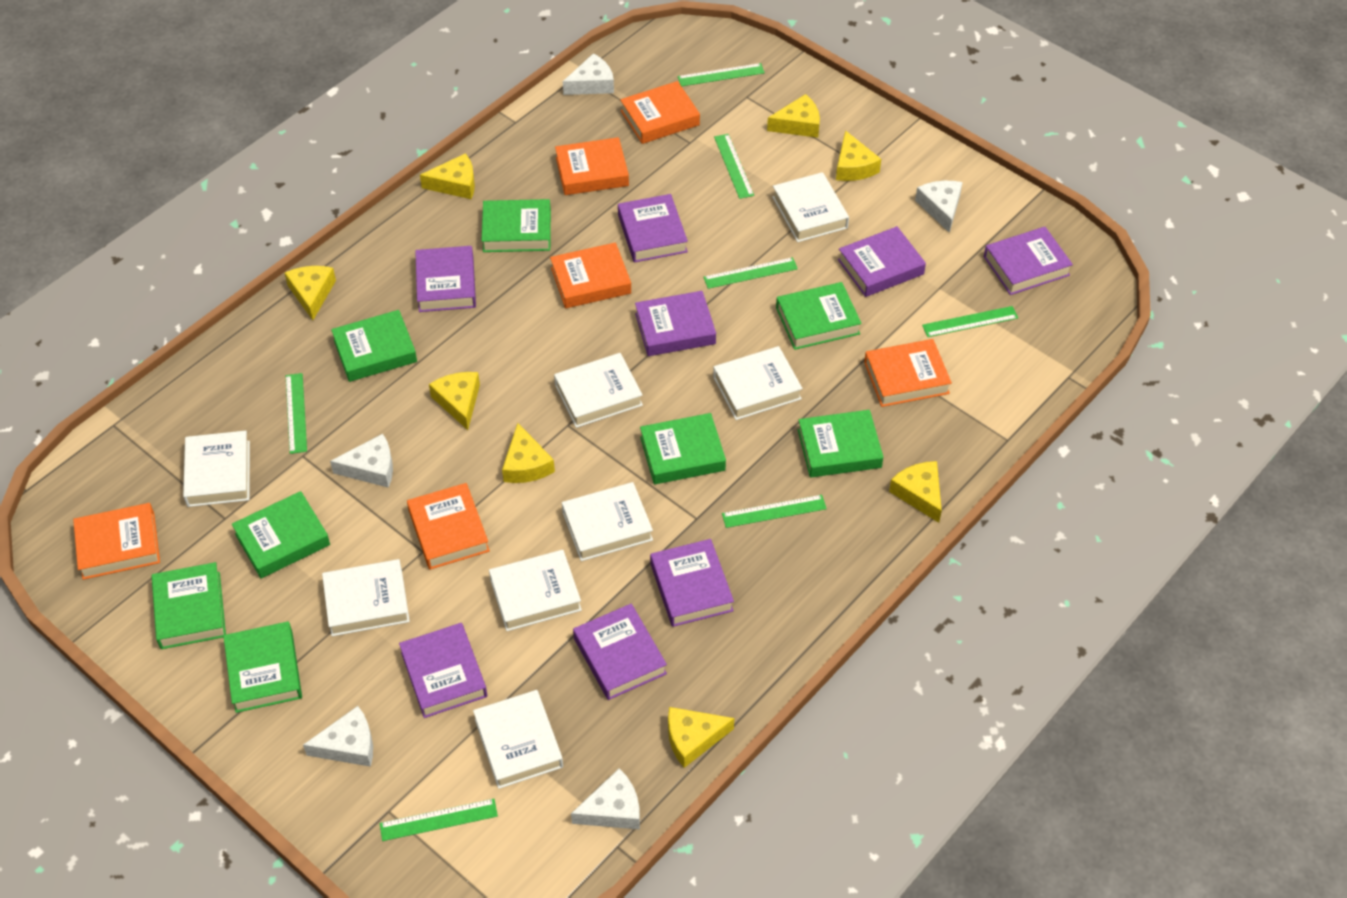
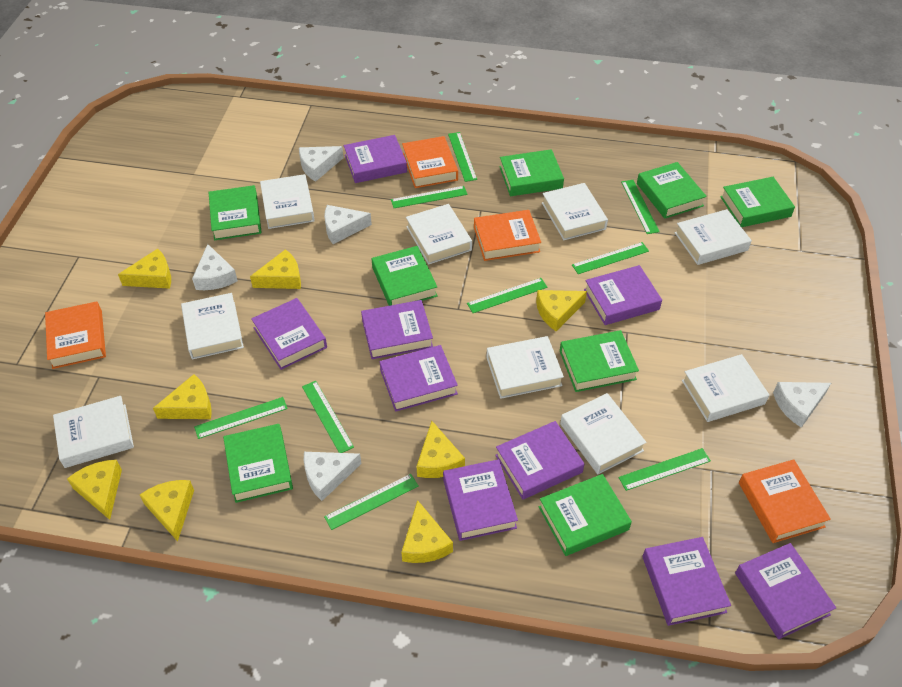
green ruler: 7 -> 9
orange book: 6 -> 4
purple book: 8 -> 9
white book: 8 -> 9

